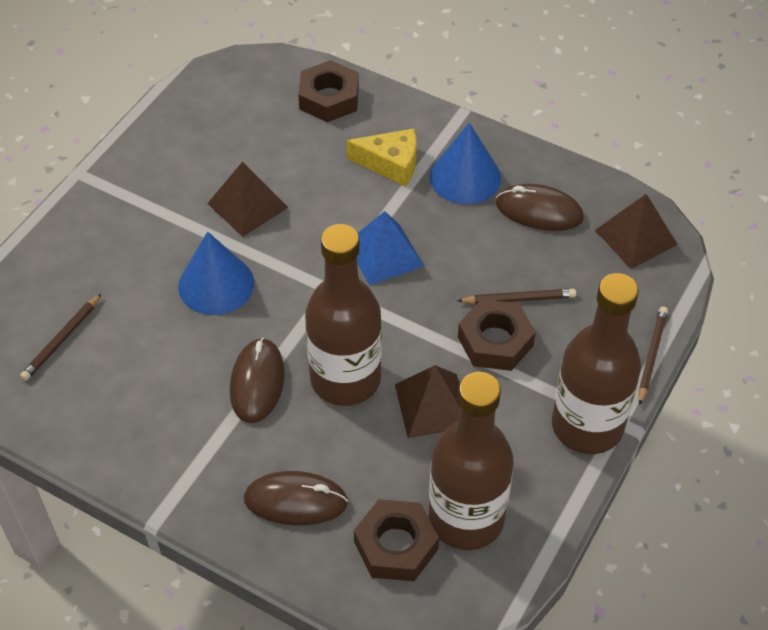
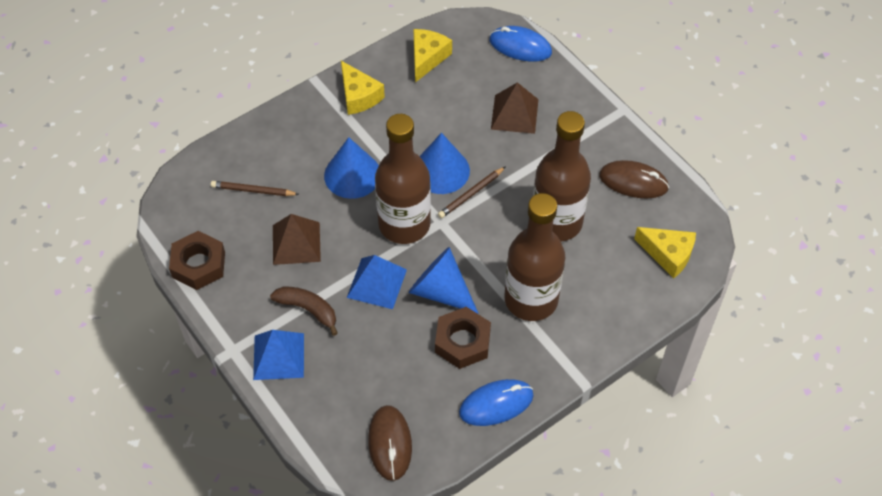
blue cone: 2 -> 3
blue mouse: 0 -> 2
blue pyramid: 1 -> 2
brown banana: 0 -> 1
brown mouse: 3 -> 2
brown nut: 3 -> 2
brown pencil: 3 -> 2
brown pyramid: 3 -> 2
yellow cheese: 1 -> 3

